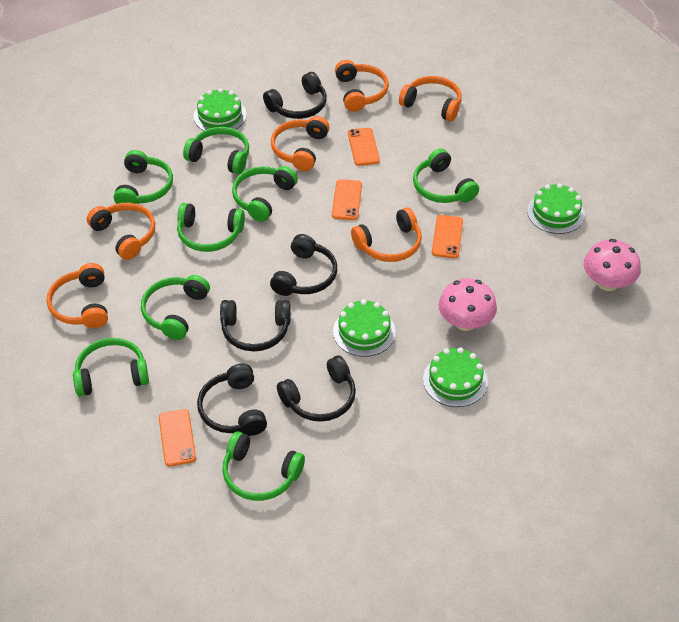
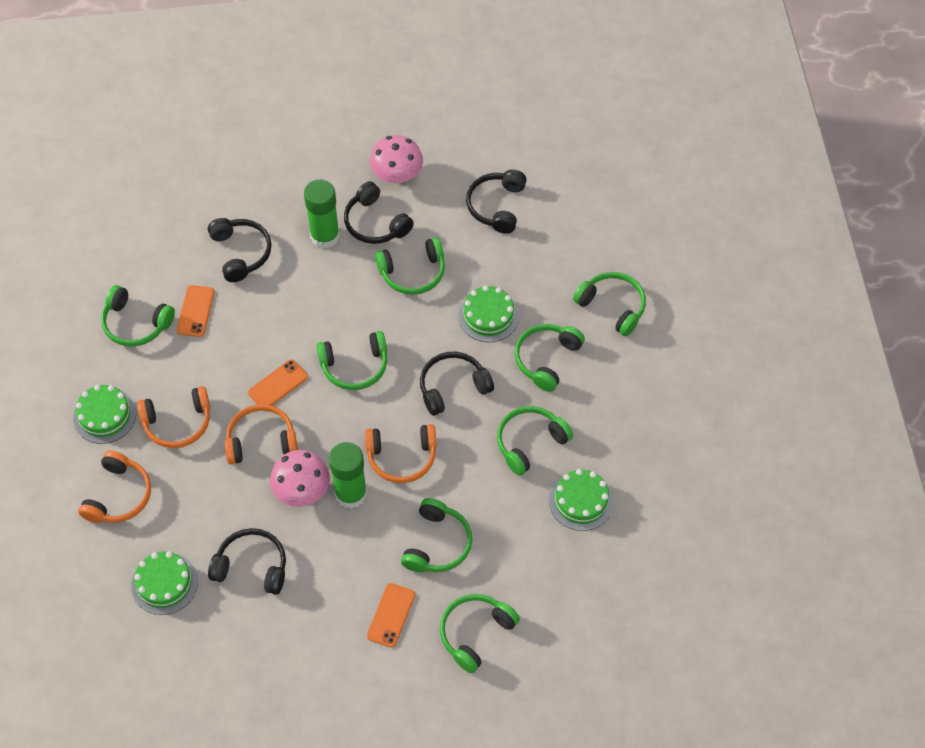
green glue stick: 0 -> 2
orange headphones: 6 -> 4
orange phone: 4 -> 3

